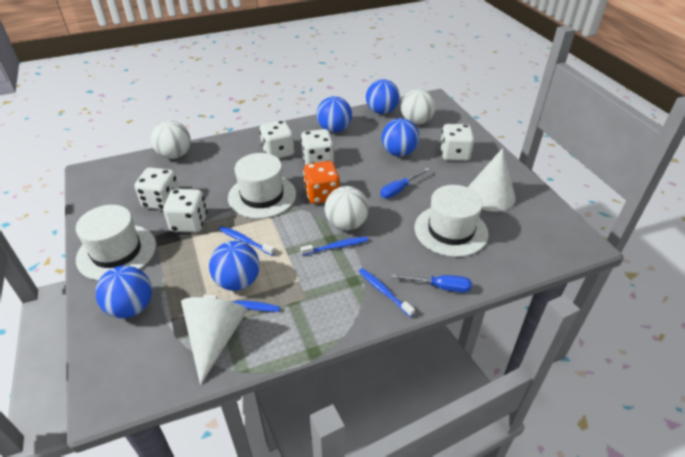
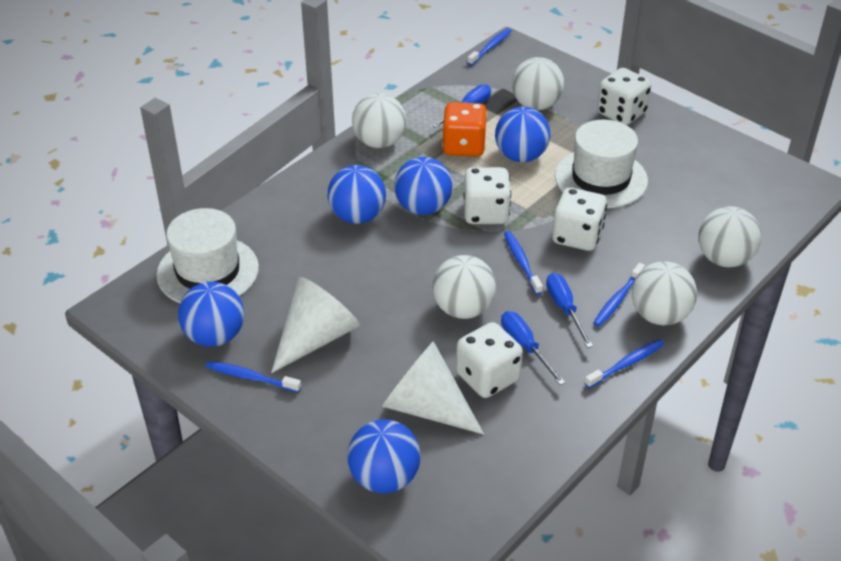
blue screwdriver: 2 -> 3
blue toothbrush: 4 -> 5
white ball: 3 -> 5
white dice: 5 -> 4
white hat: 3 -> 2

